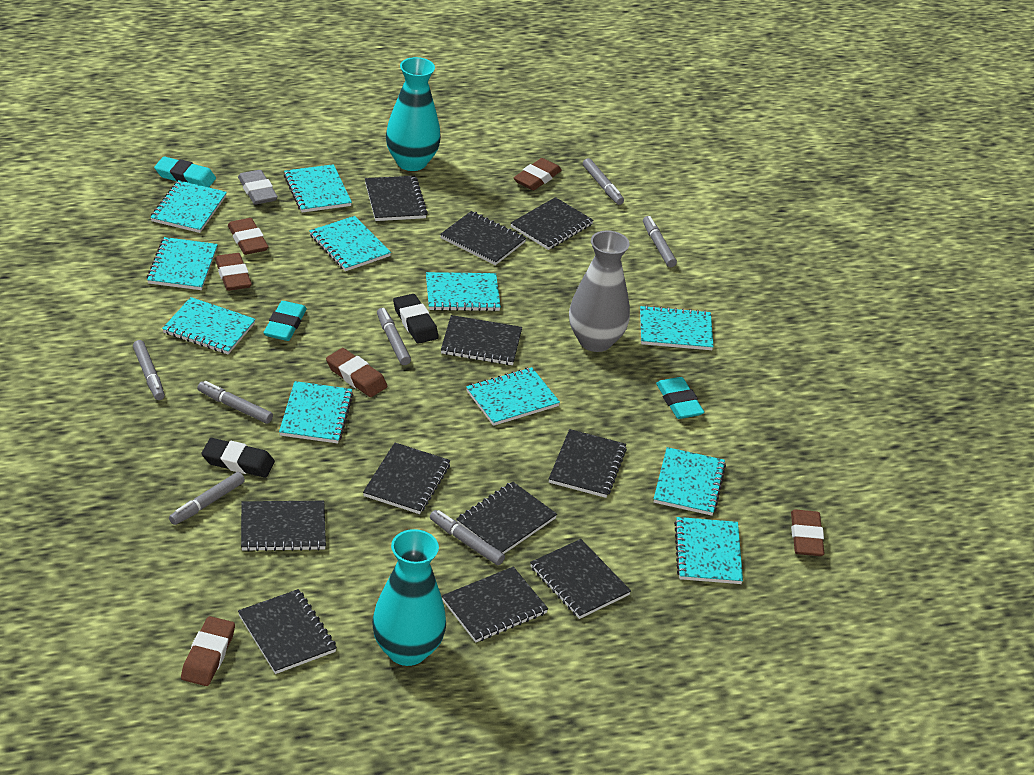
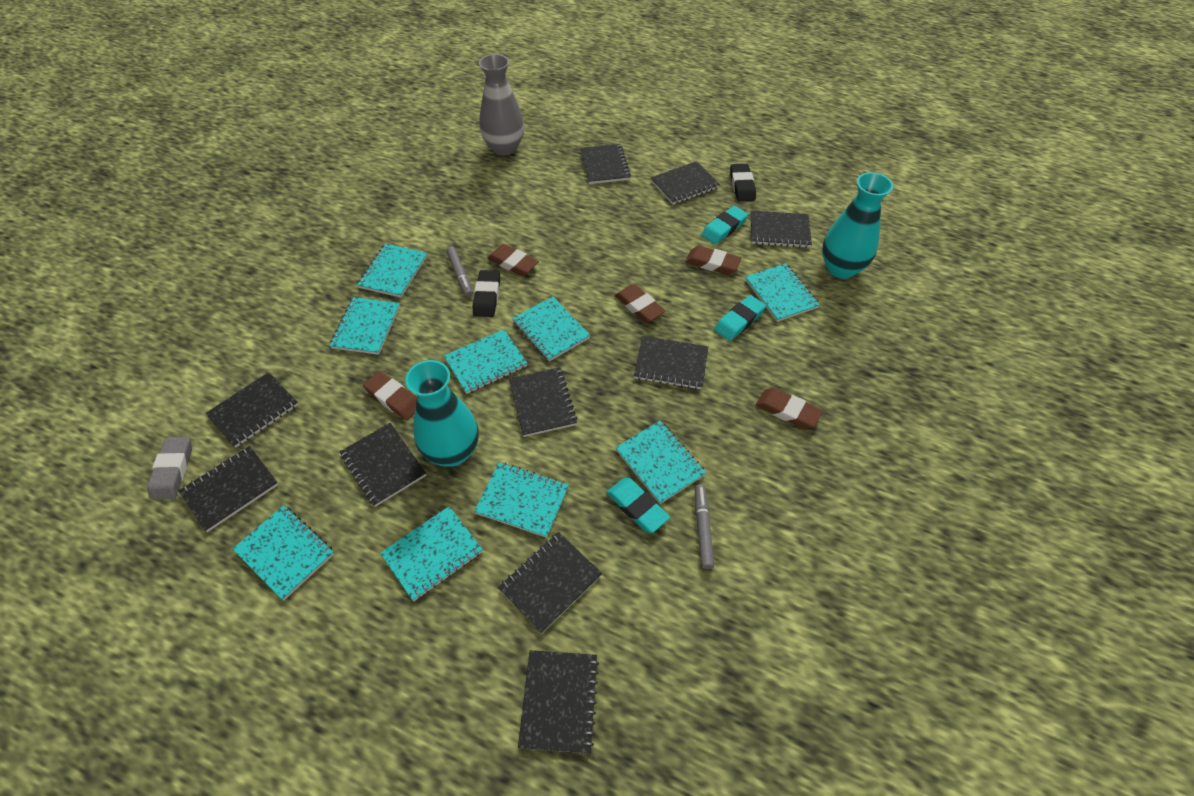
black notebook: 11 -> 10
brown eraser: 6 -> 5
grey marker: 7 -> 2
turquoise notebook: 11 -> 9

